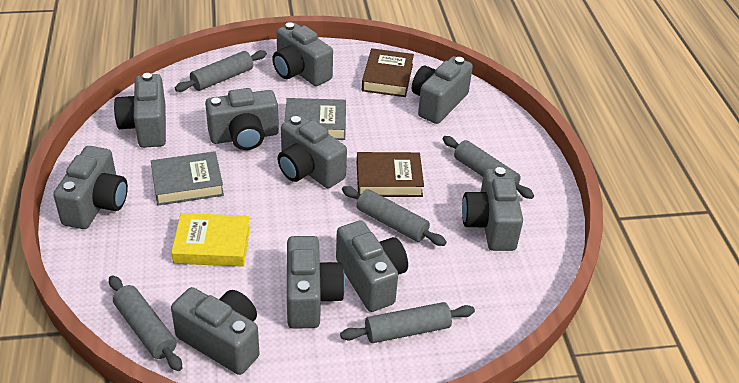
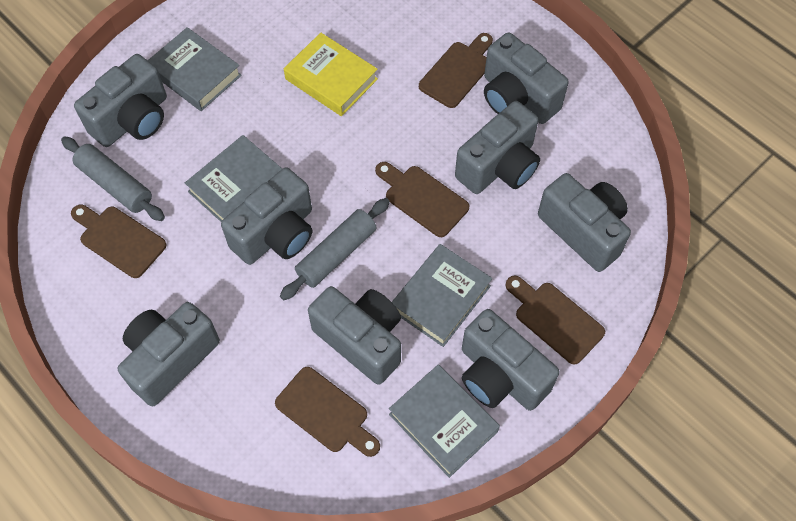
brown book: 2 -> 0
brown cutting board: 0 -> 5
grey book: 2 -> 4
grey camera: 10 -> 8
grey rolling pin: 5 -> 2

